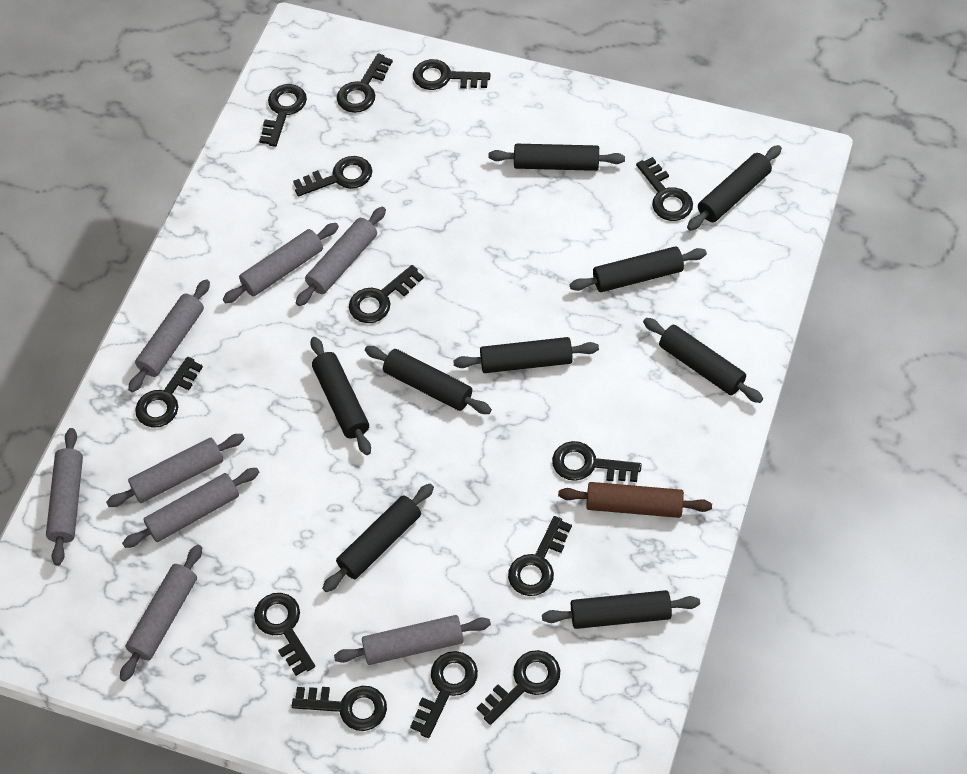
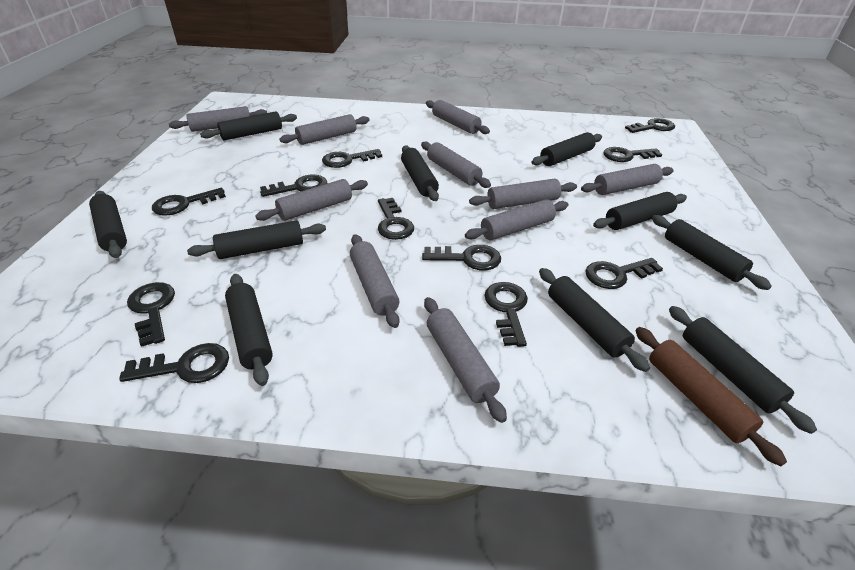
black key: 13 -> 11
black rolling pin: 9 -> 10
grey rolling pin: 8 -> 10

